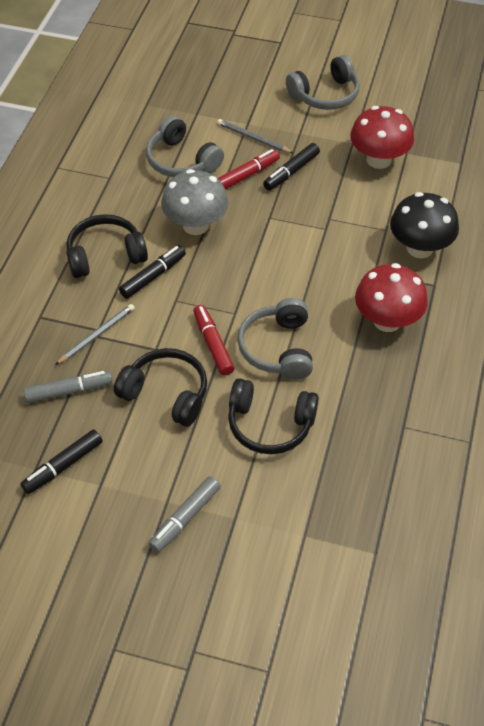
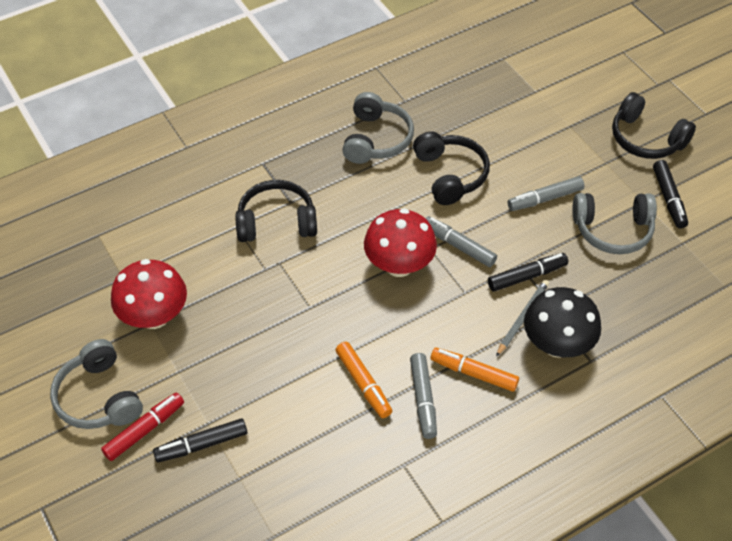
grey marker: 2 -> 3
grey mushroom: 1 -> 0
grey pencil: 2 -> 1
orange marker: 0 -> 2
red marker: 2 -> 1

